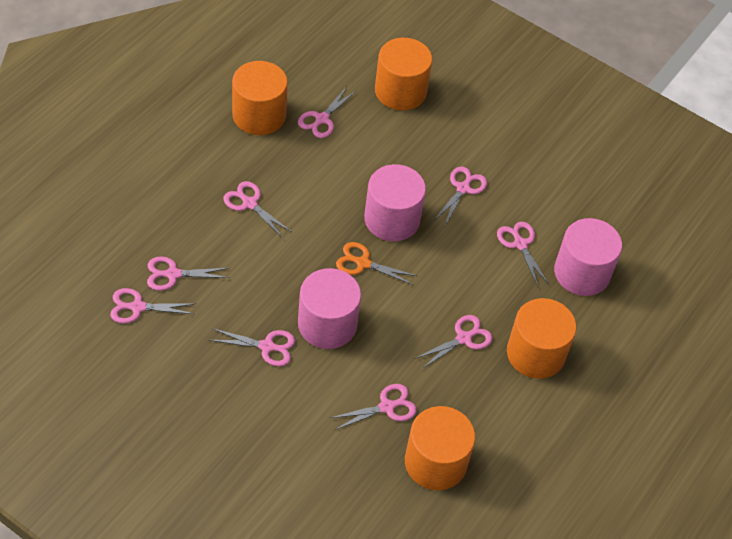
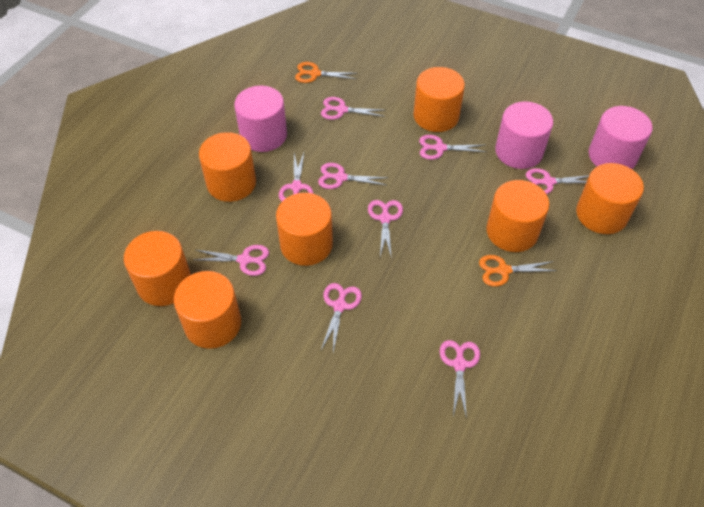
orange cylinder: 4 -> 7
orange scissors: 1 -> 2

